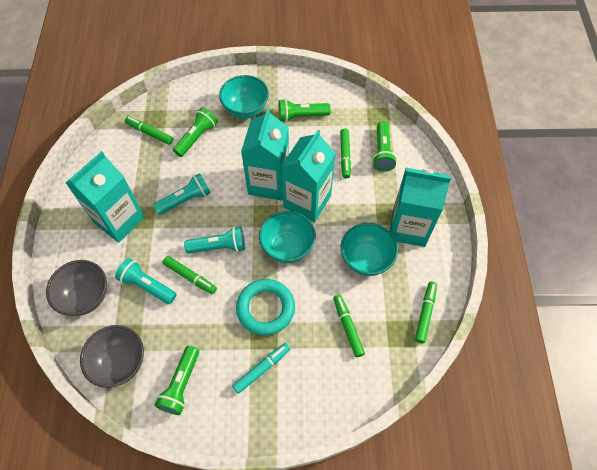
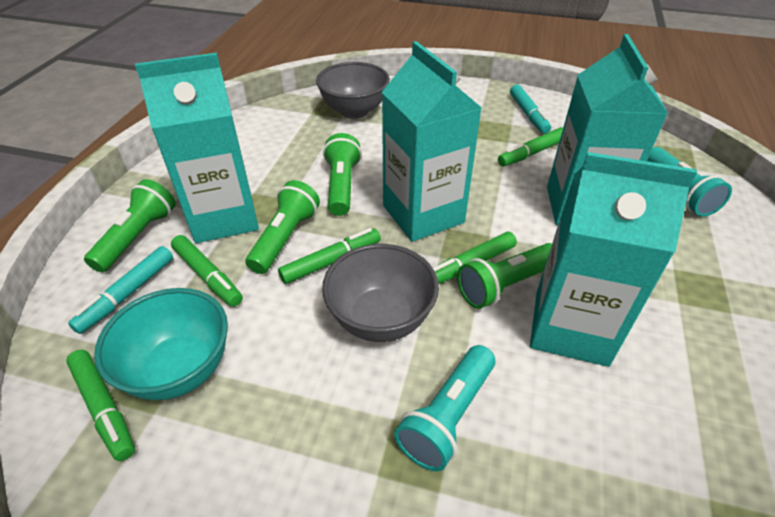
turquoise bowl: 3 -> 1
turquoise flashlight: 3 -> 2
turquoise marker: 1 -> 2
turquoise ring: 1 -> 0

